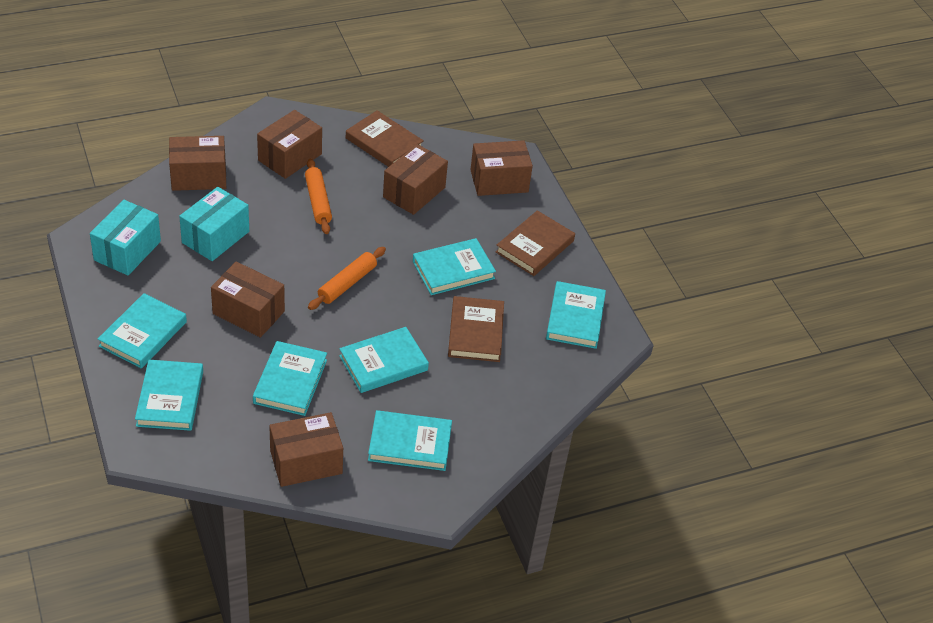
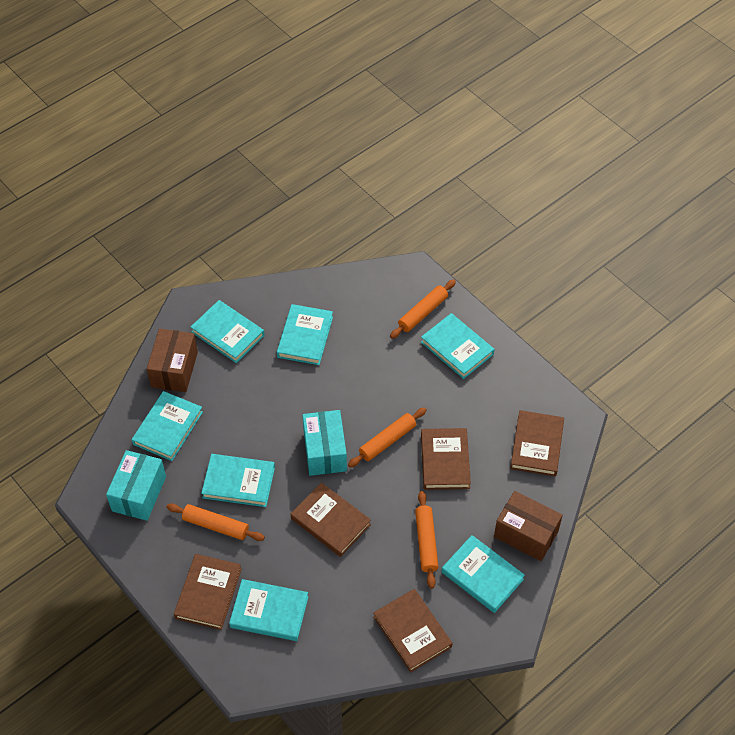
brown book: 3 -> 5
brown box: 6 -> 2
orange rolling pin: 2 -> 4

